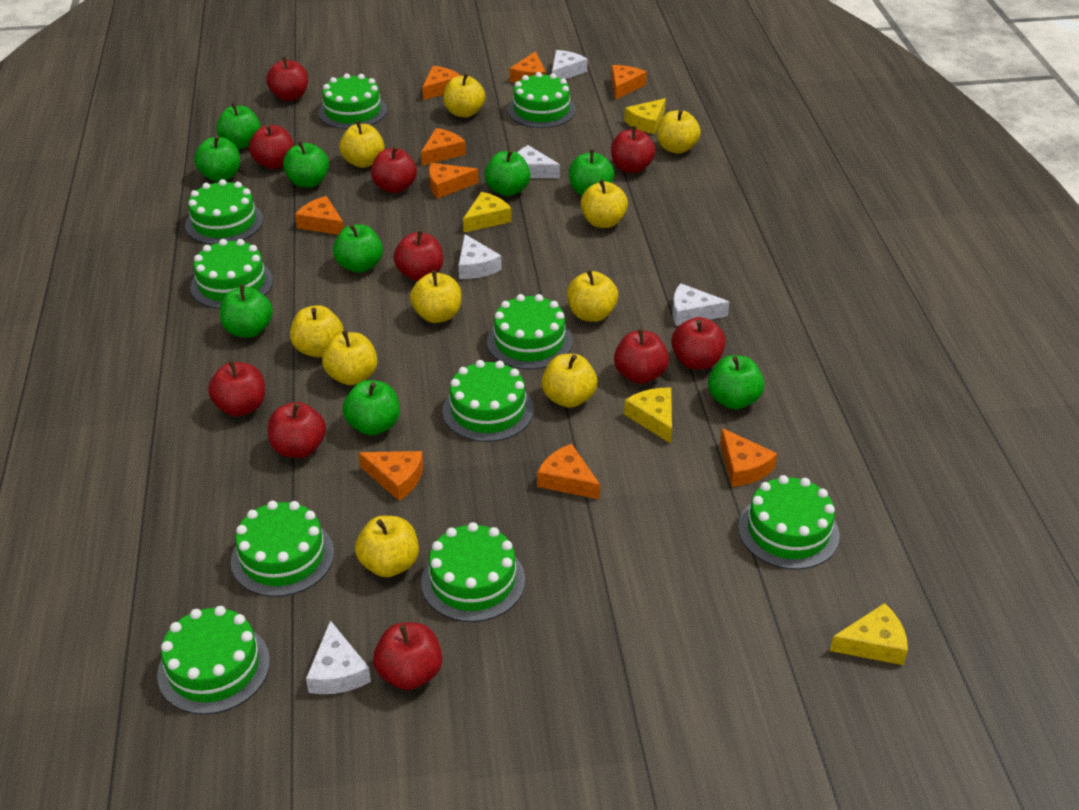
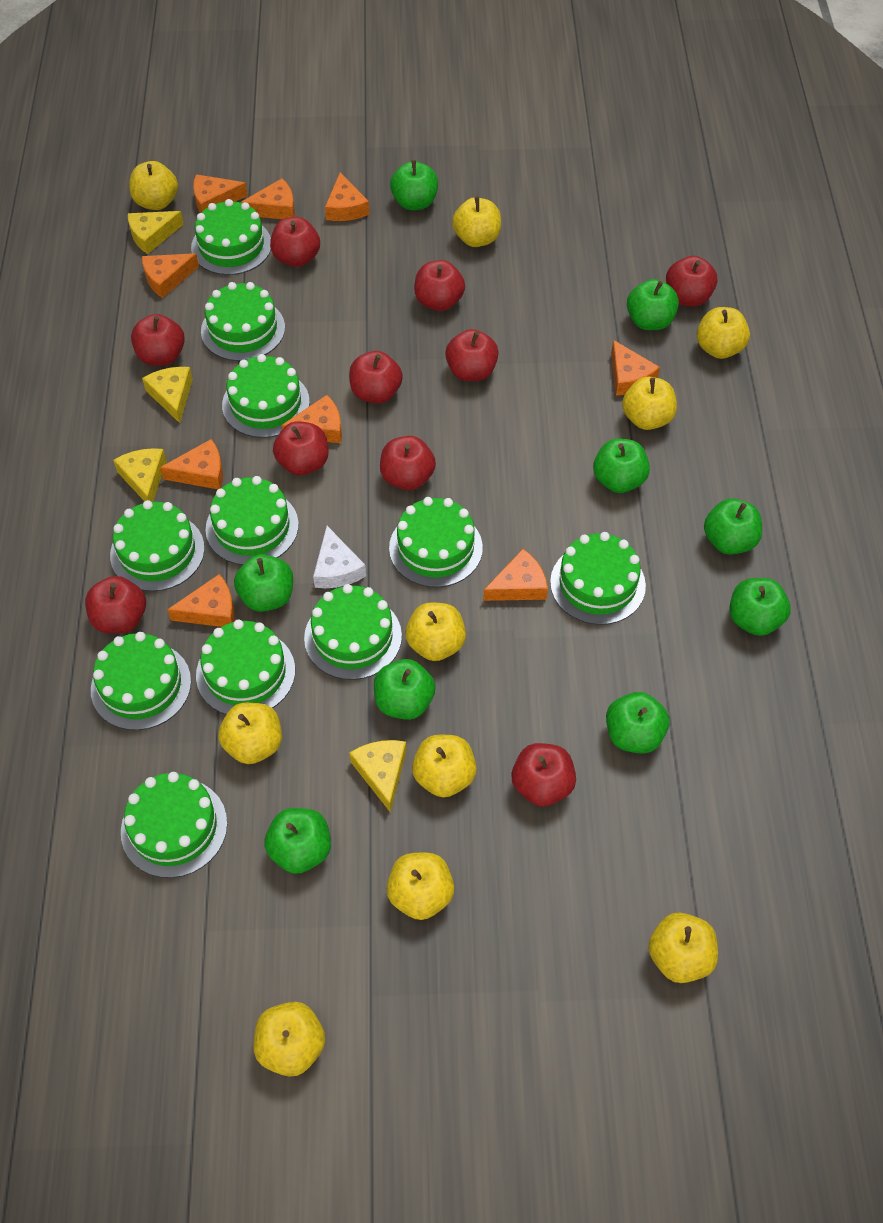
green cake: 10 -> 11
white cheese: 5 -> 1

